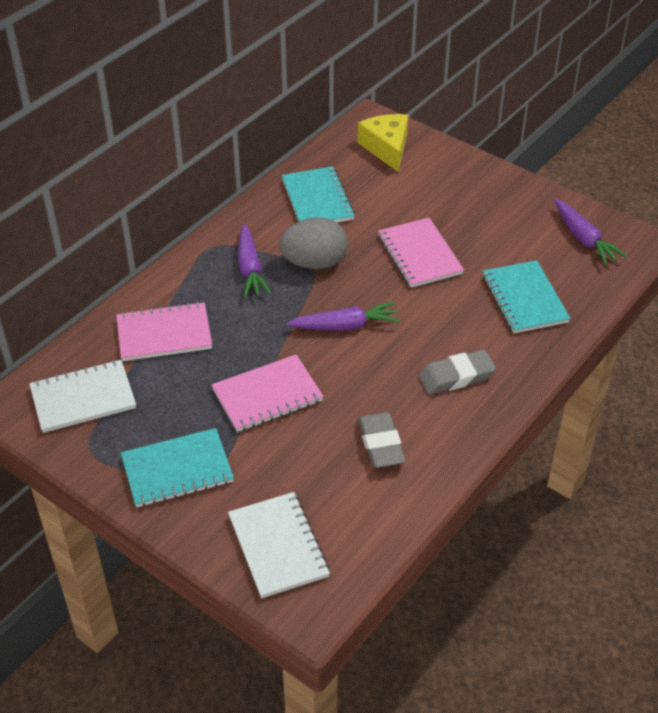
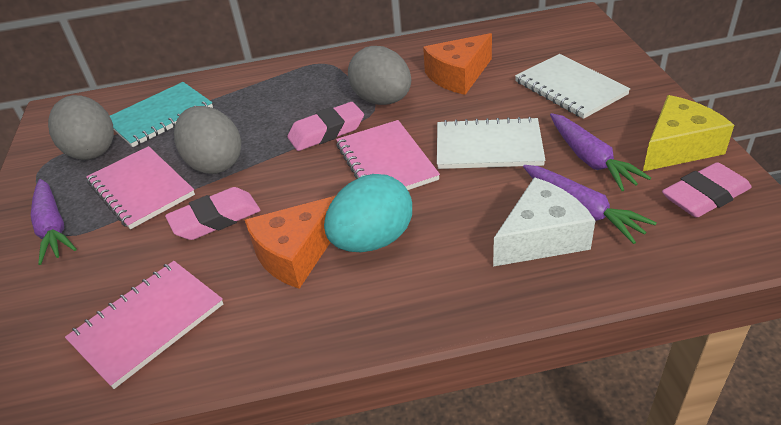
grey egg: 1 -> 3
grey eraser: 2 -> 0
orange cheese: 0 -> 2
pink eraser: 0 -> 3
turquoise egg: 0 -> 1
turquoise notebook: 3 -> 1
white cheese: 0 -> 1

